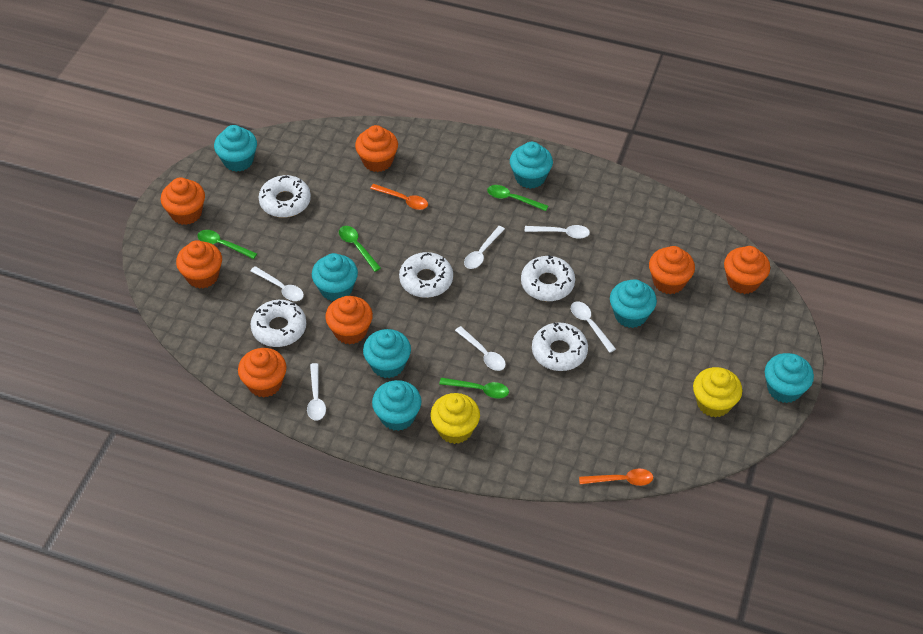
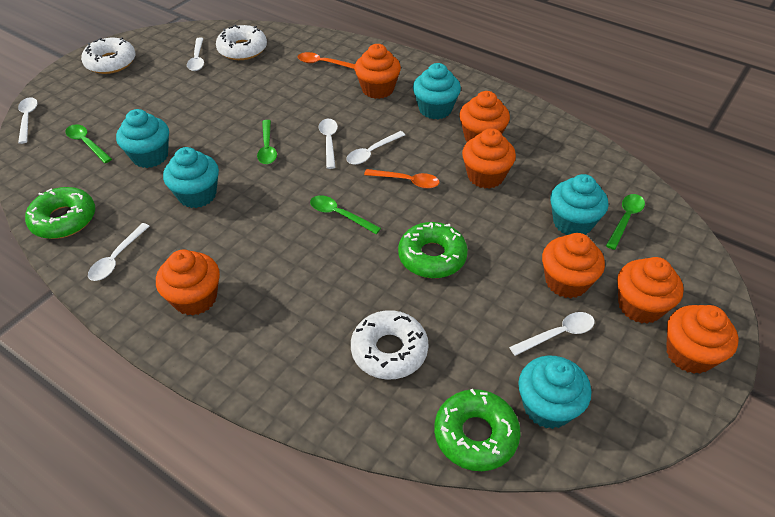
green donut: 0 -> 3
turquoise cupcake: 7 -> 5
white donut: 5 -> 3
yellow cupcake: 2 -> 0

